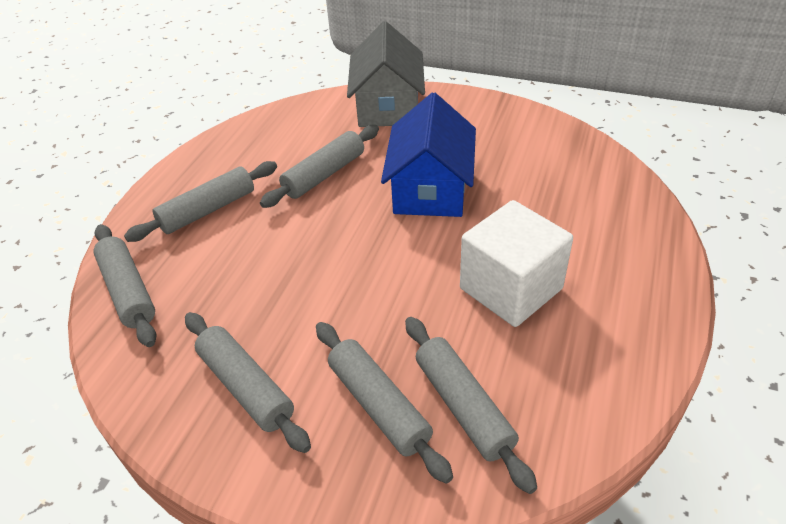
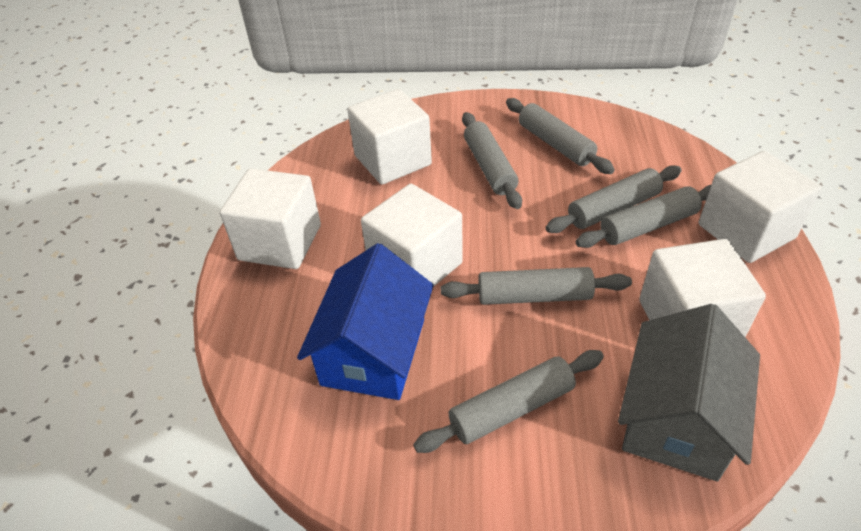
white cube: 1 -> 5

